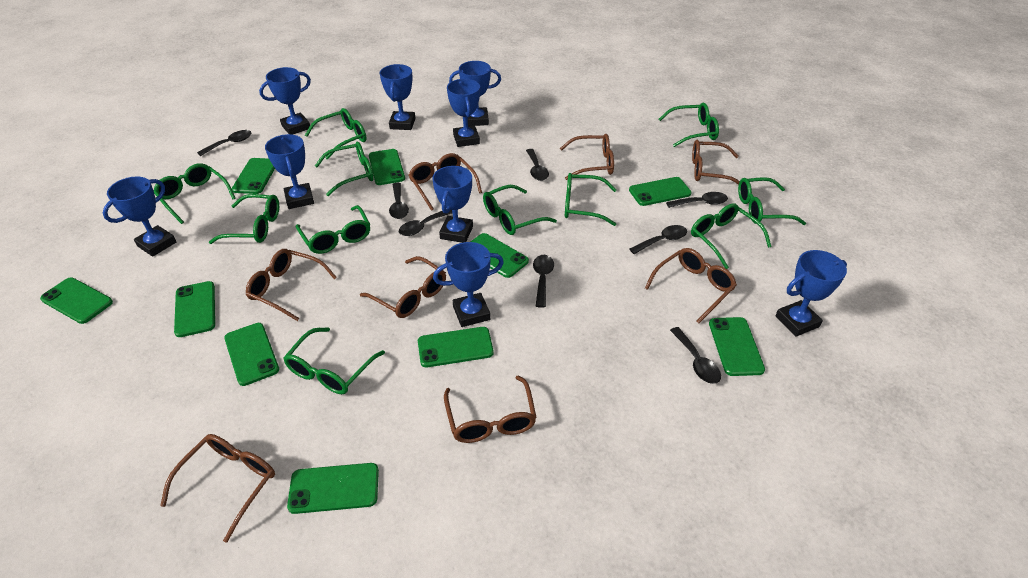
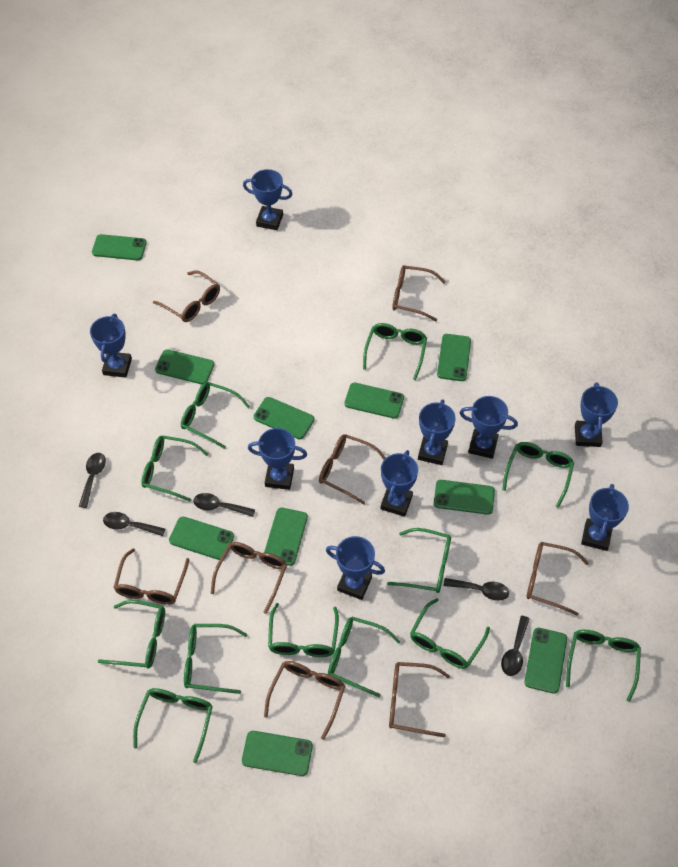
black spoon: 8 -> 5
green glasses: 11 -> 12

